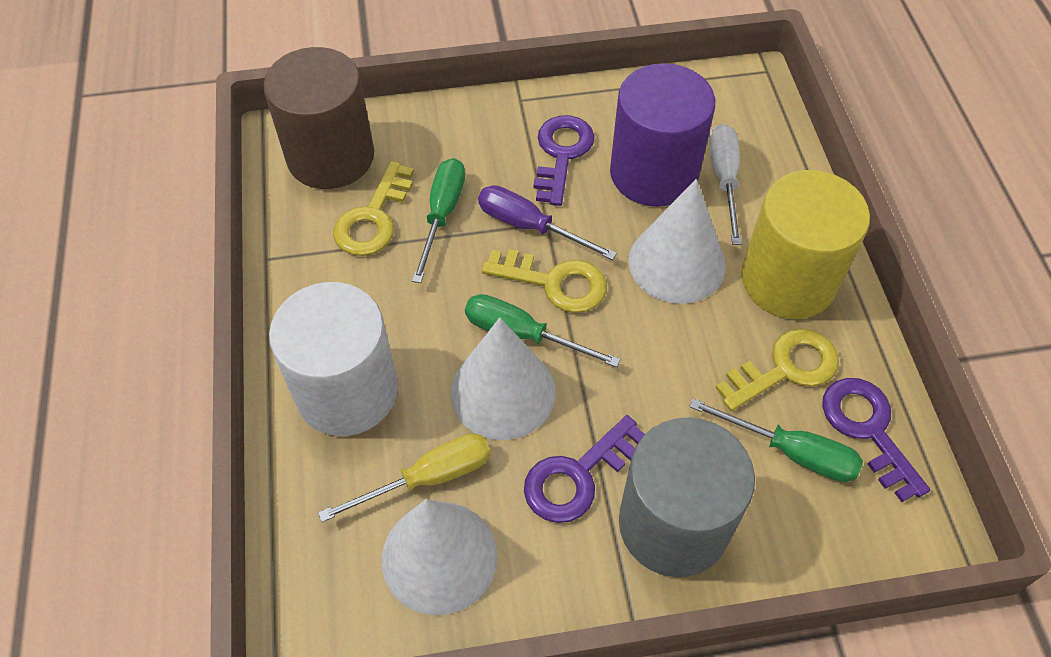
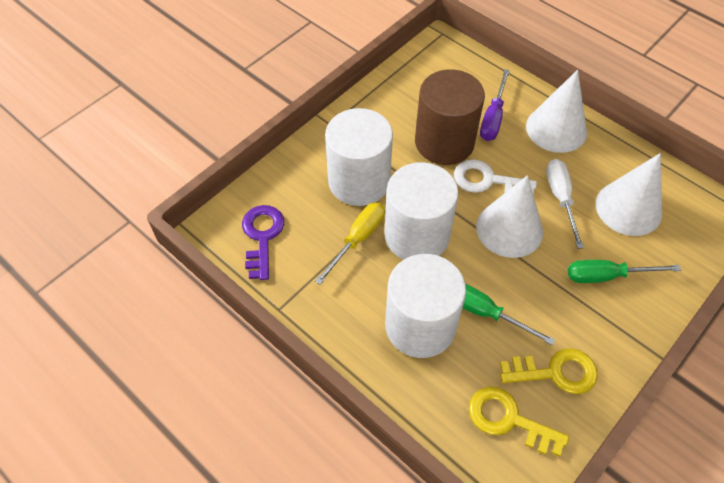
green screwdriver: 3 -> 2
grey cylinder: 1 -> 0
purple cylinder: 1 -> 0
purple key: 3 -> 1
white cylinder: 1 -> 3
white key: 0 -> 1
yellow cylinder: 1 -> 0
yellow key: 3 -> 2

